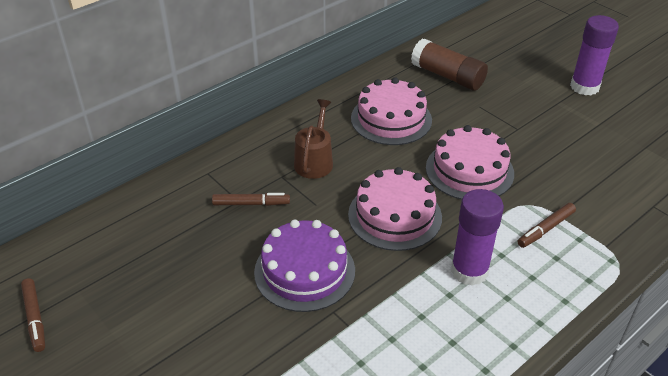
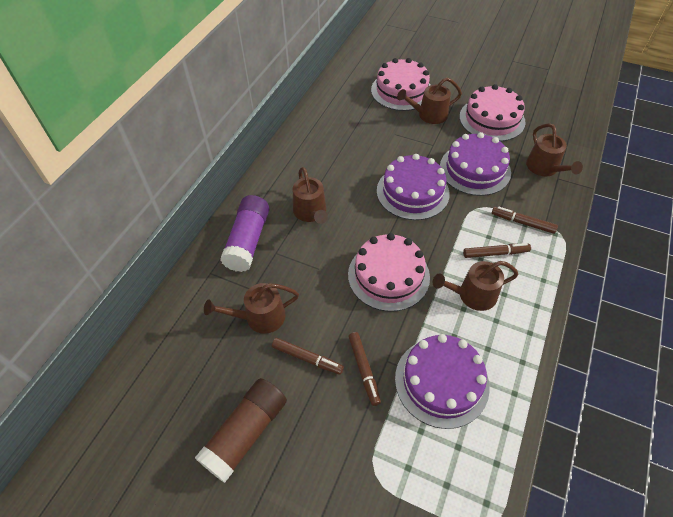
brown marker: 3 -> 4
brown watering can: 1 -> 5
purple cake: 1 -> 3
purple glue stick: 2 -> 1

